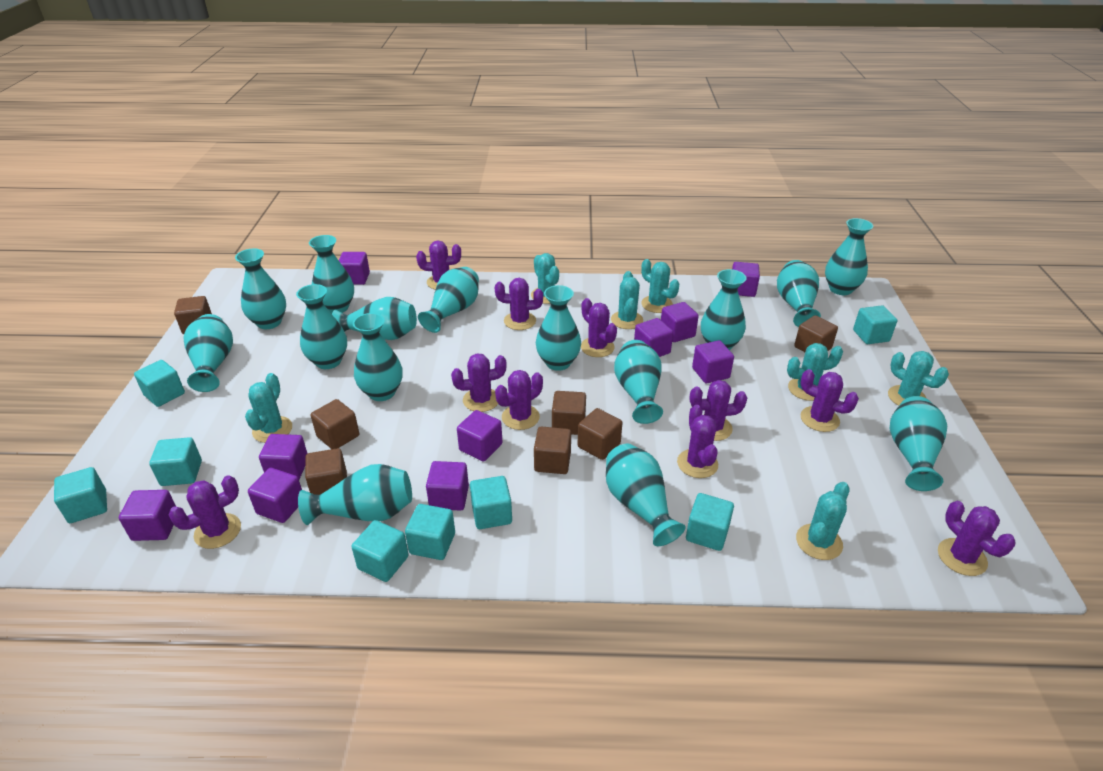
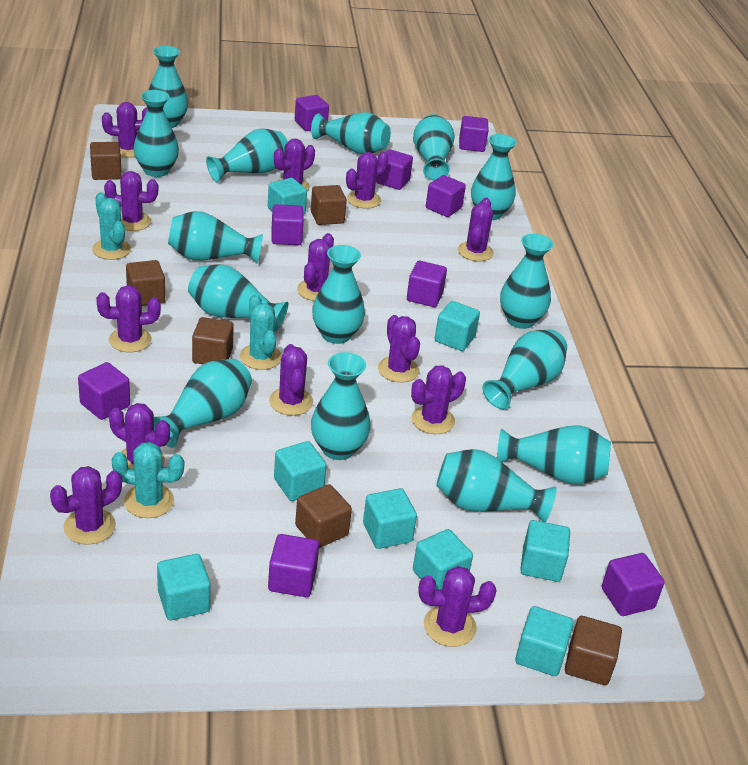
brown cube: 7 -> 6
purple cactus: 10 -> 13
purple cube: 10 -> 9
turquoise cactus: 7 -> 3

